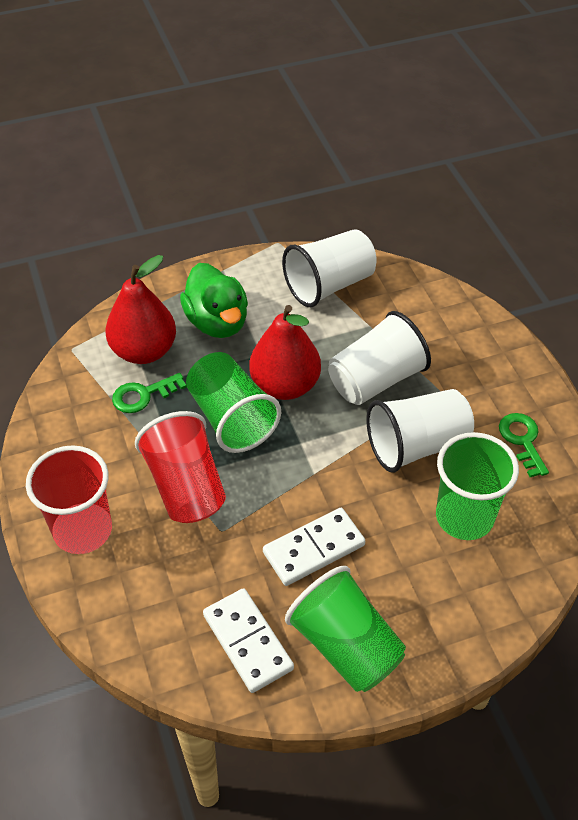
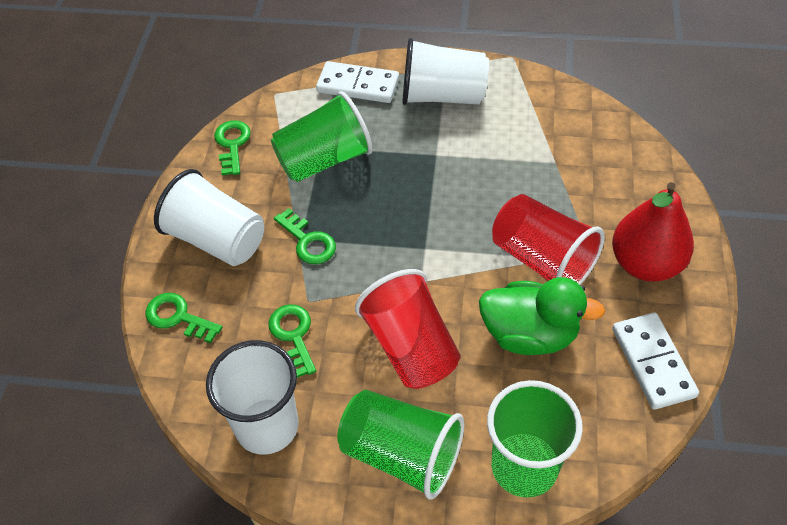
green key: 2 -> 4
red pear: 2 -> 1

